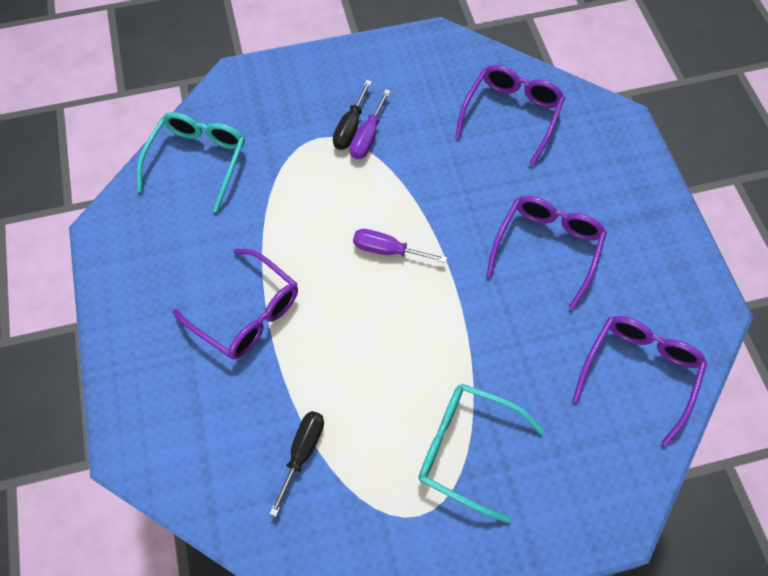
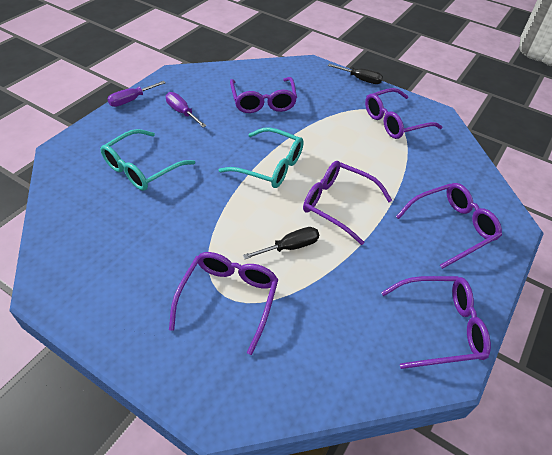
purple glasses: 4 -> 6

